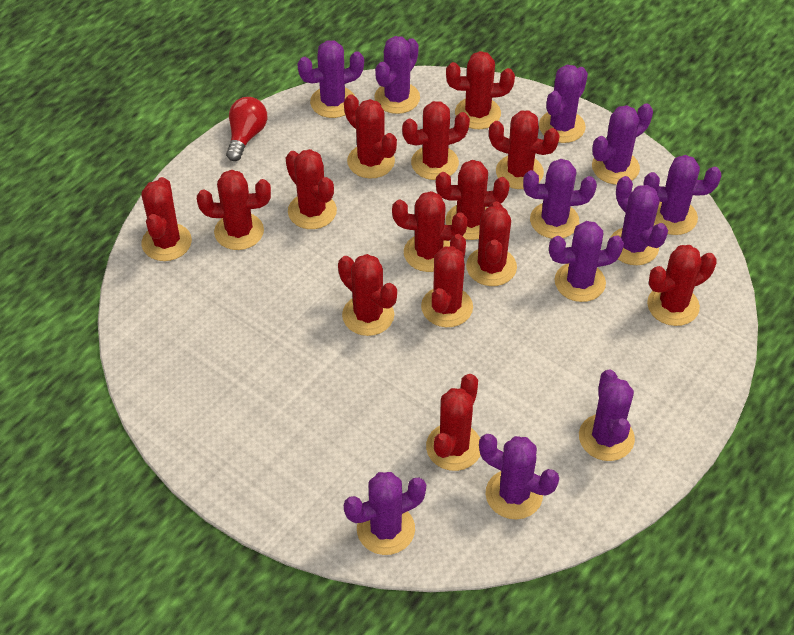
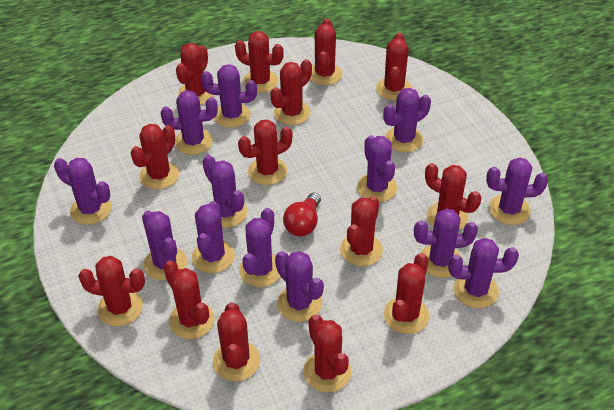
purple cactus: 11 -> 13

